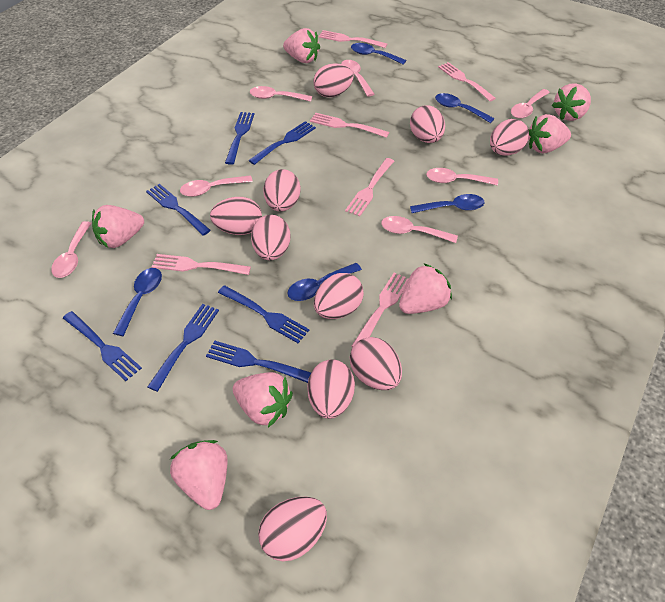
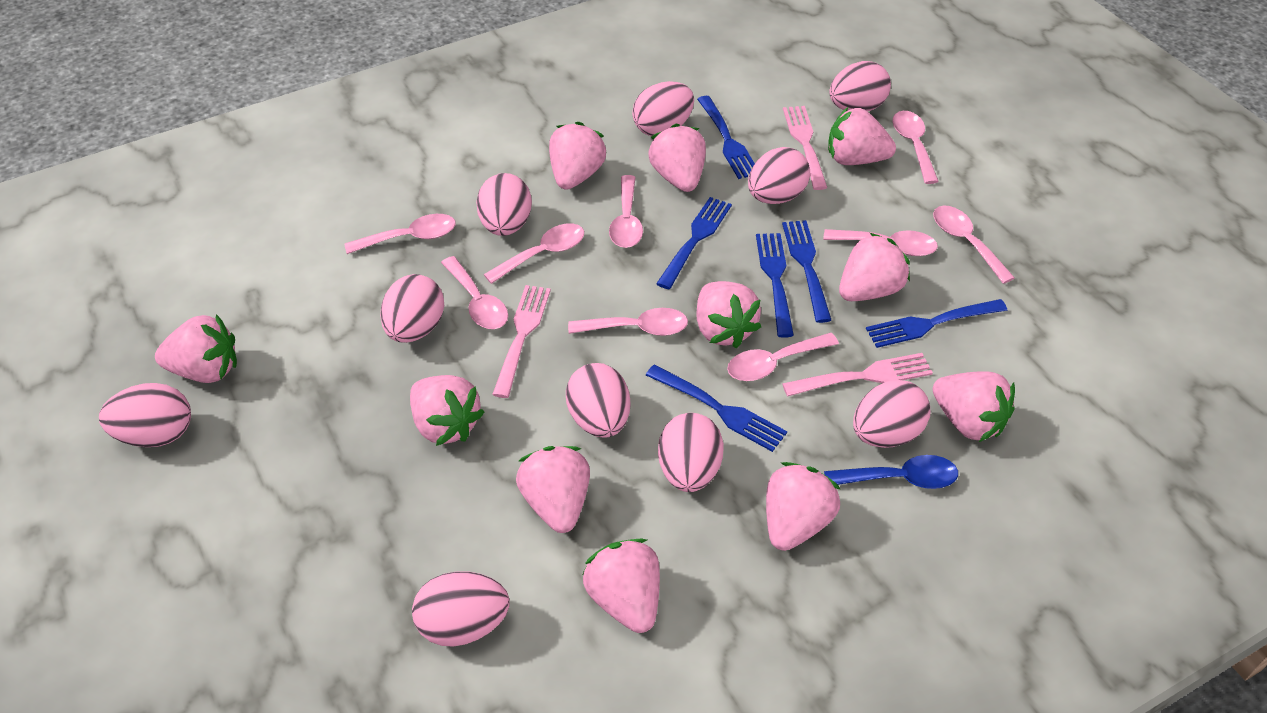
blue fork: 7 -> 6
blue spoon: 5 -> 1
pink fork: 6 -> 3
pink spoon: 7 -> 9
pink strawberry: 7 -> 11

